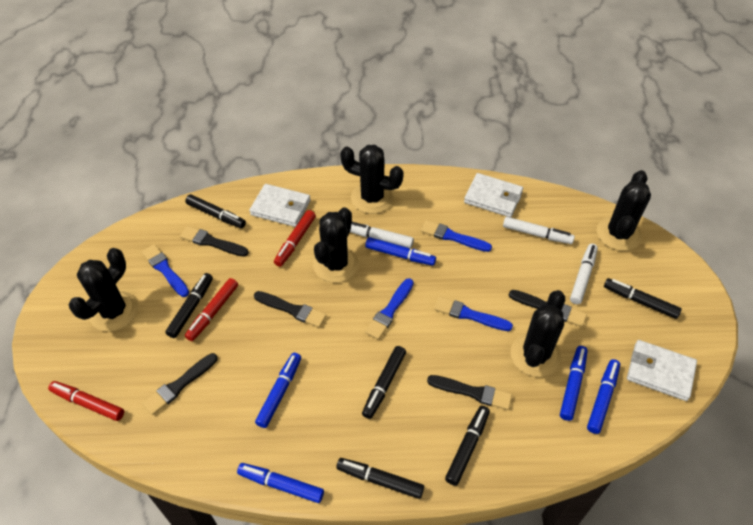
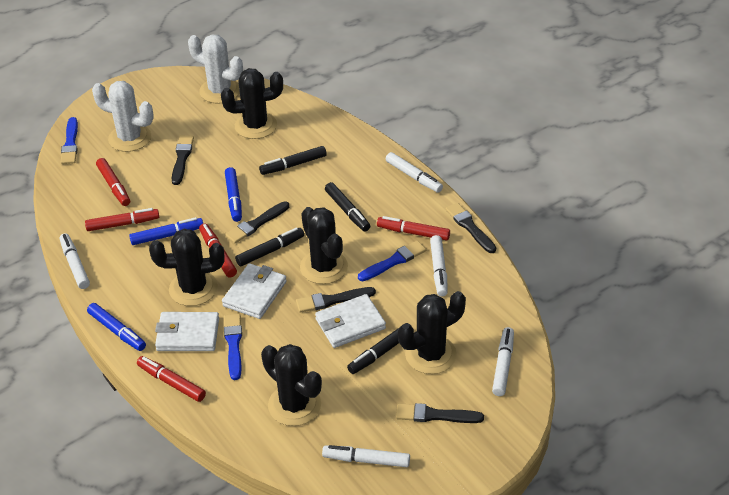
black marker: 6 -> 4
blue brush: 4 -> 3
blue marker: 5 -> 3
red marker: 3 -> 5
white cactus: 0 -> 2
white marker: 3 -> 5

